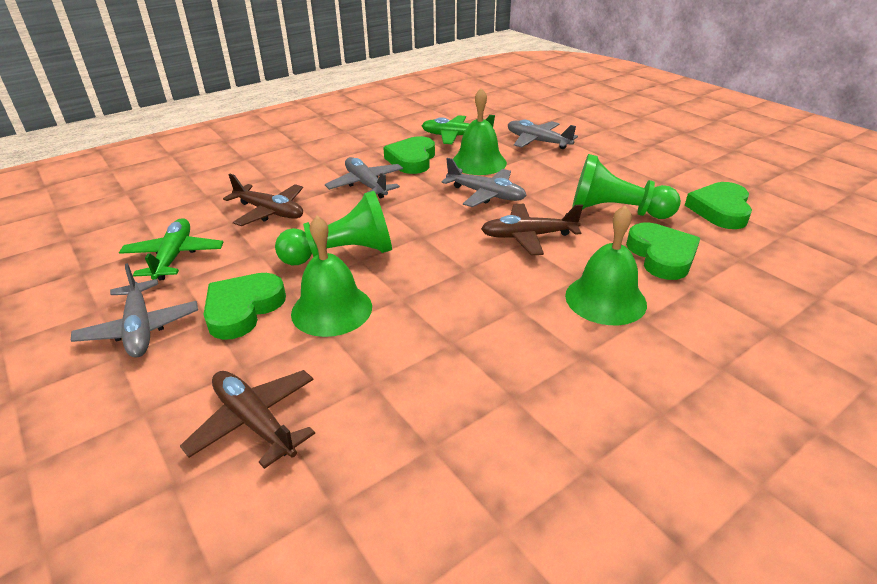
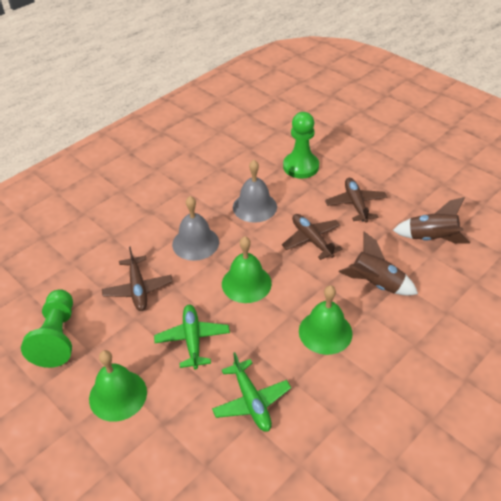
brown rocket: 0 -> 2
green heart: 4 -> 0
grey bell: 0 -> 2
grey plane: 4 -> 0

